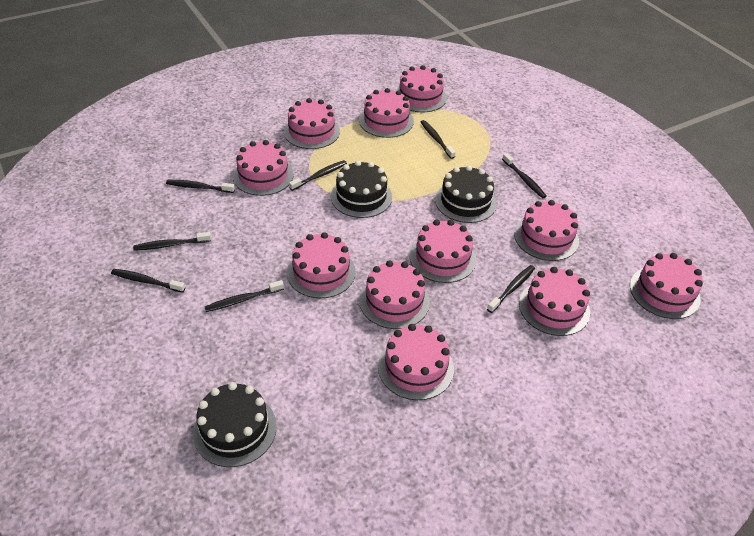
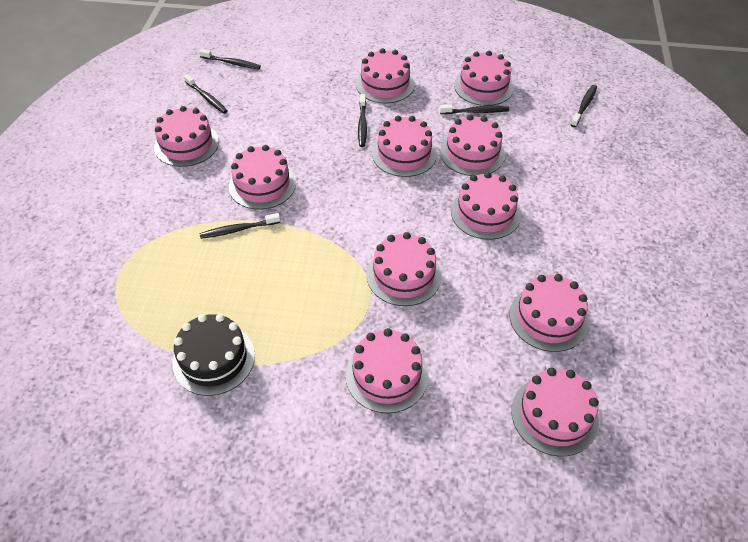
black cake: 3 -> 1
black toothbrush: 8 -> 6

